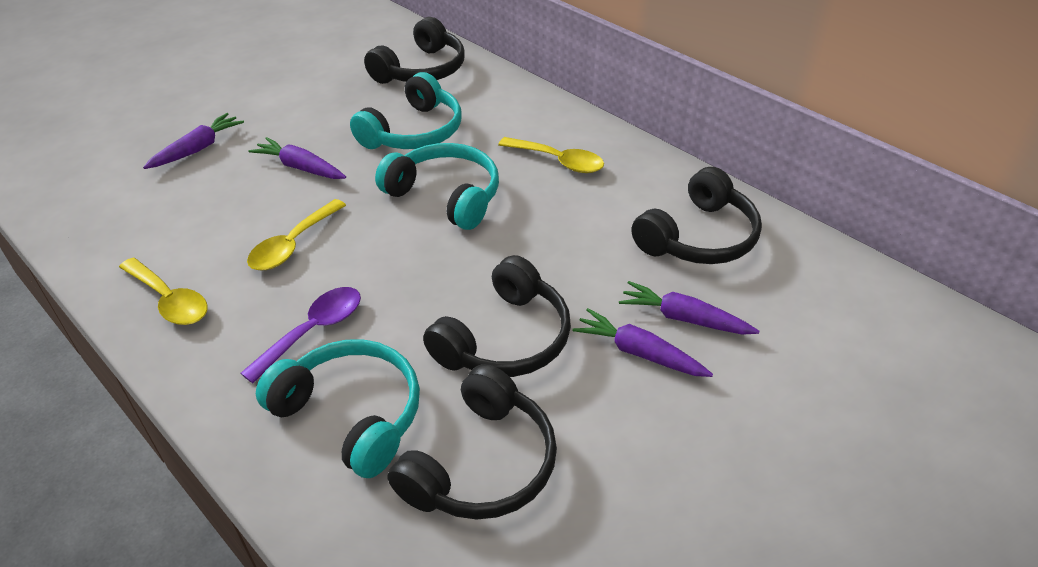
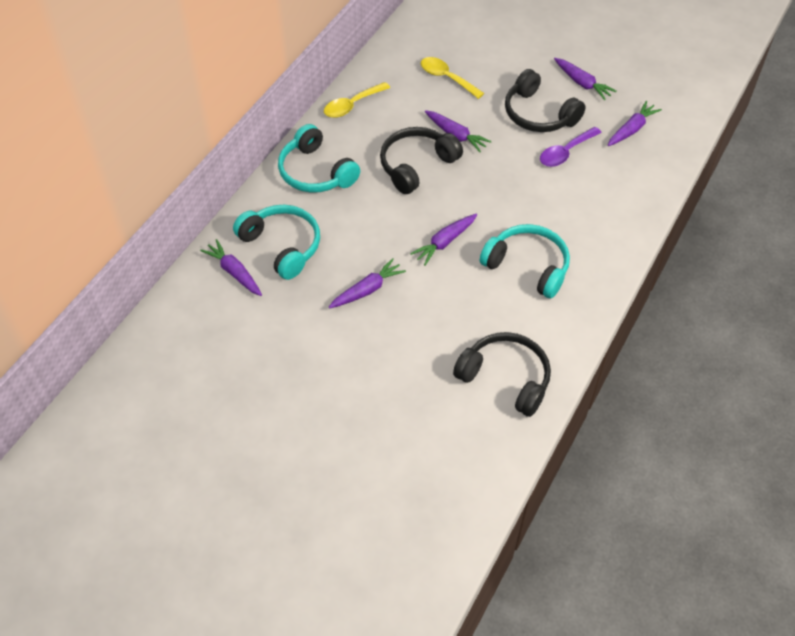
black headphones: 4 -> 3
purple carrot: 4 -> 6
yellow spoon: 3 -> 2

